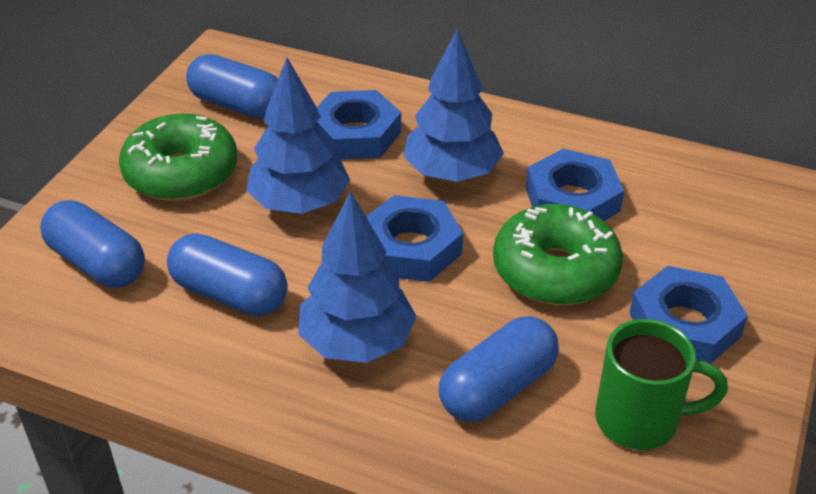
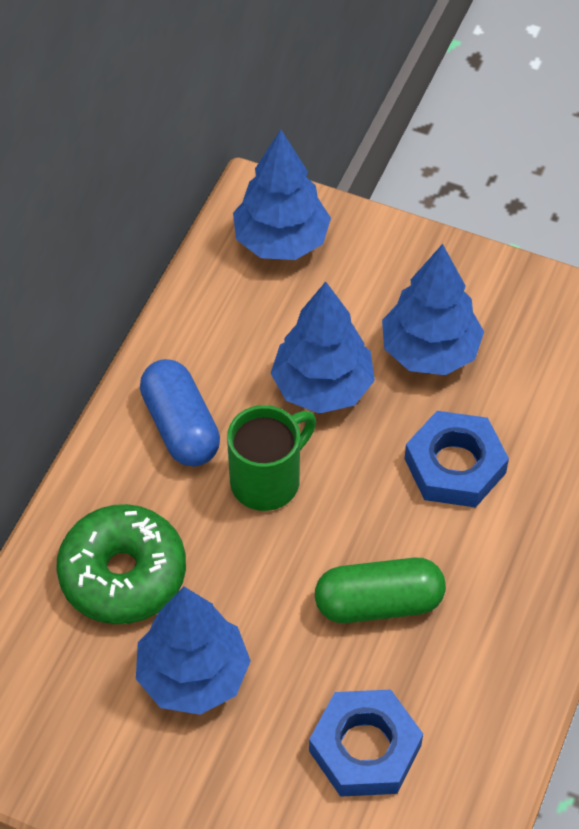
blue capsule: 4 -> 1
blue nut: 4 -> 2
blue tree: 3 -> 4
green capsule: 0 -> 1
green donut: 2 -> 1

